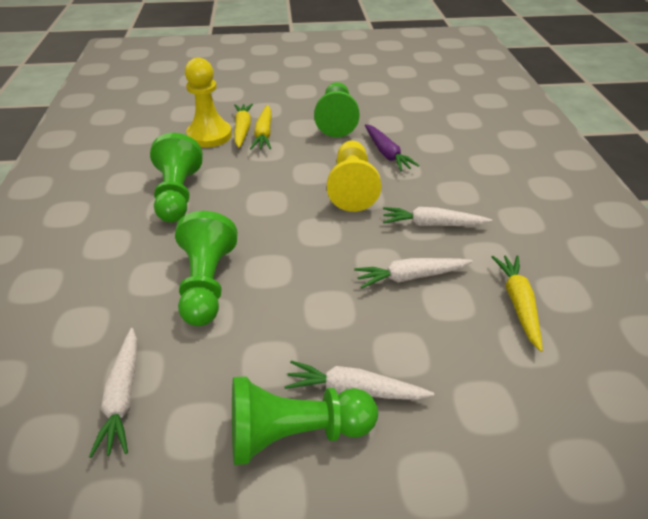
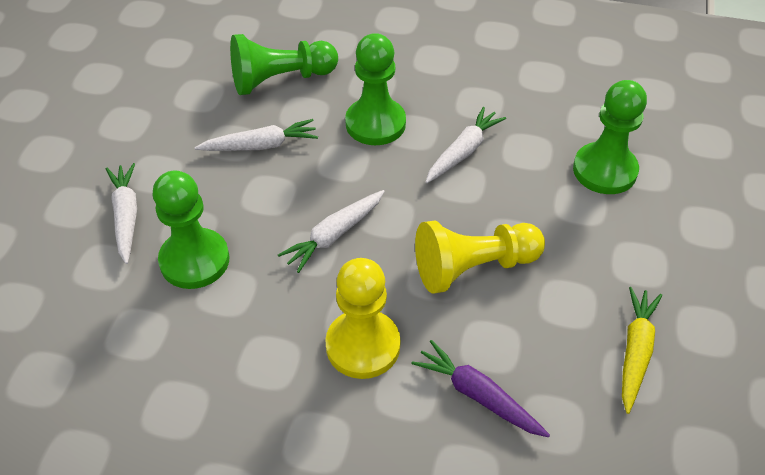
yellow carrot: 3 -> 1

